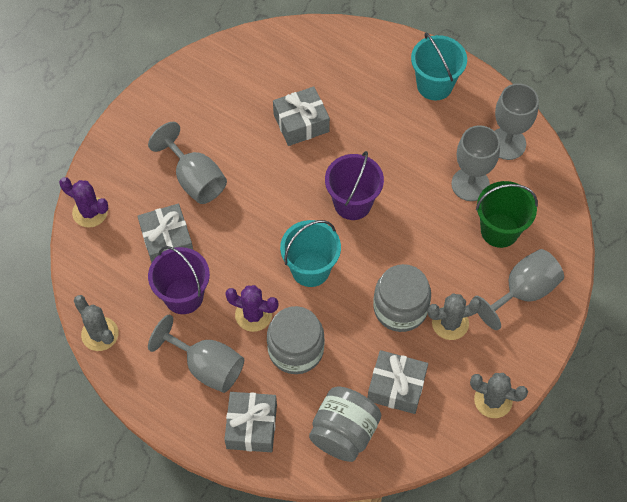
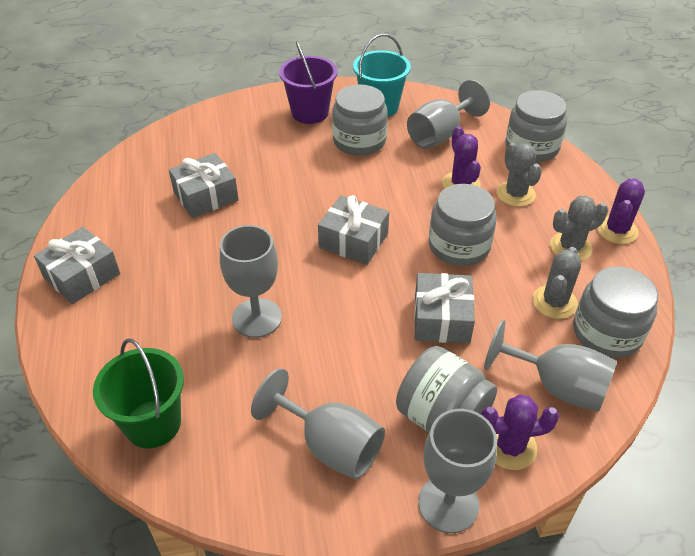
grey jar: 3 -> 5
purple bucket: 2 -> 1
purple cactus: 2 -> 3
turquoise bucket: 2 -> 1

